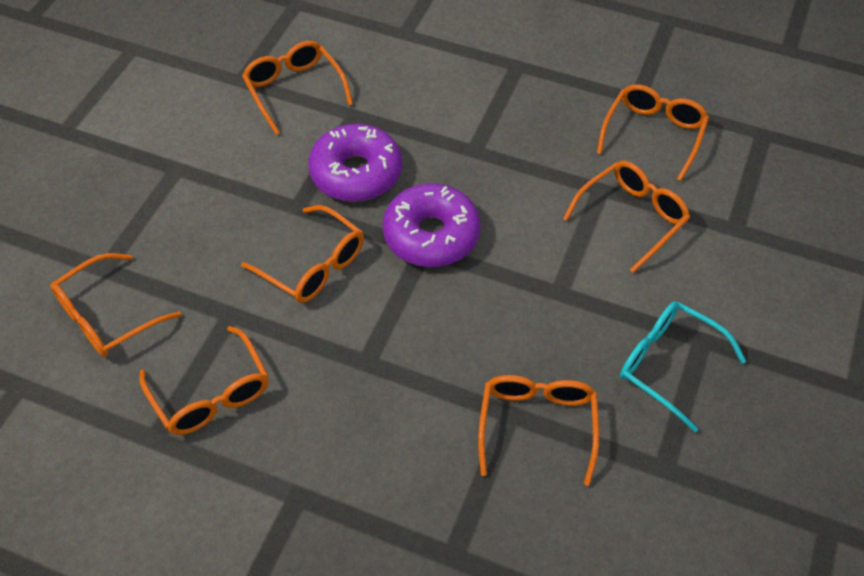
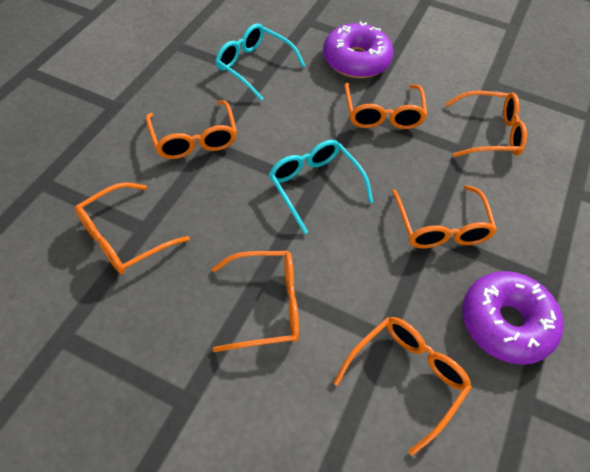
turquoise glasses: 1 -> 2

